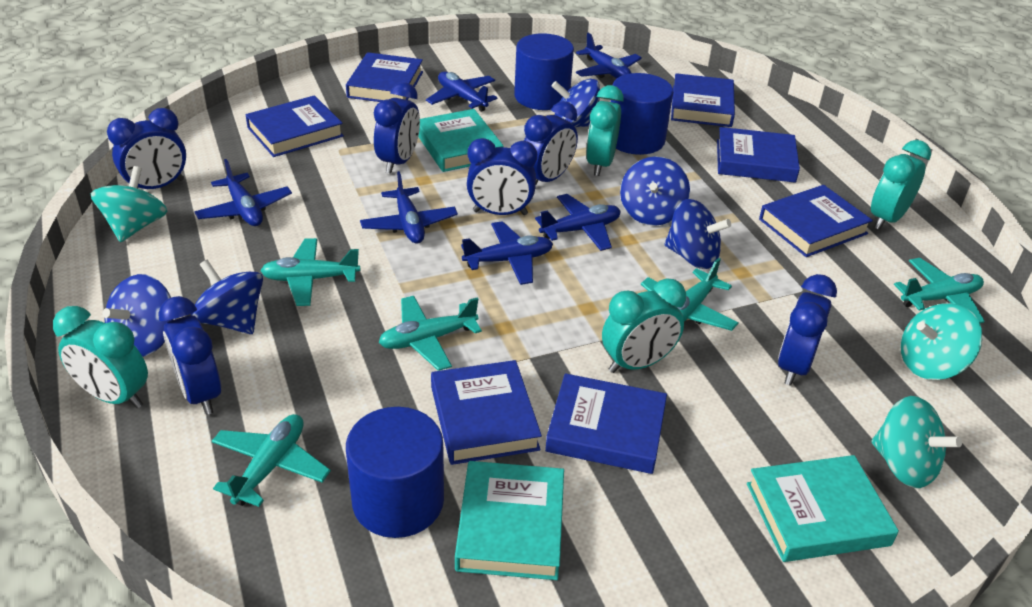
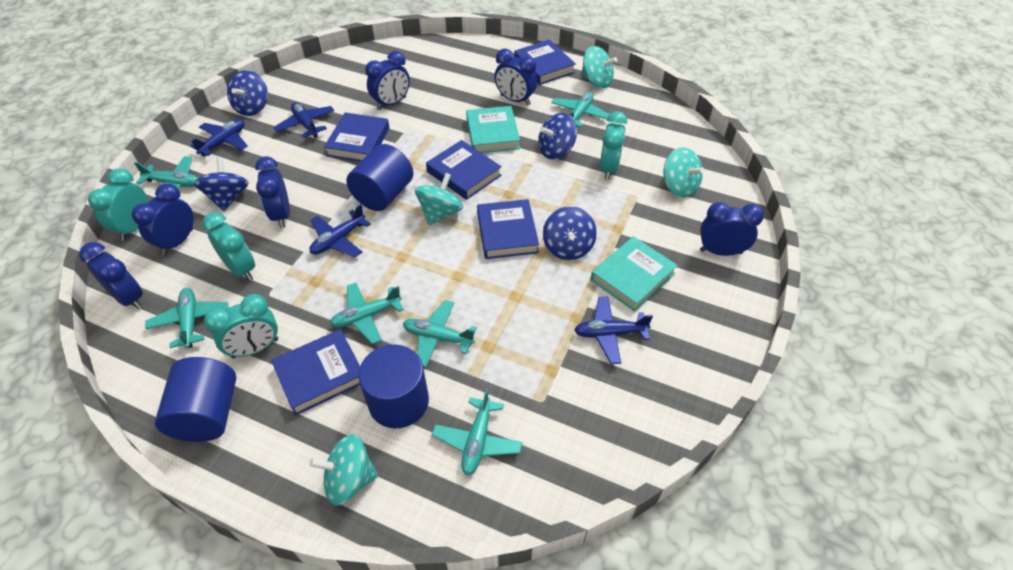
blue book: 7 -> 5
blue plane: 6 -> 4
blue spinning top: 5 -> 4
turquoise book: 3 -> 2
turquoise plane: 5 -> 6
turquoise spinning top: 3 -> 4

